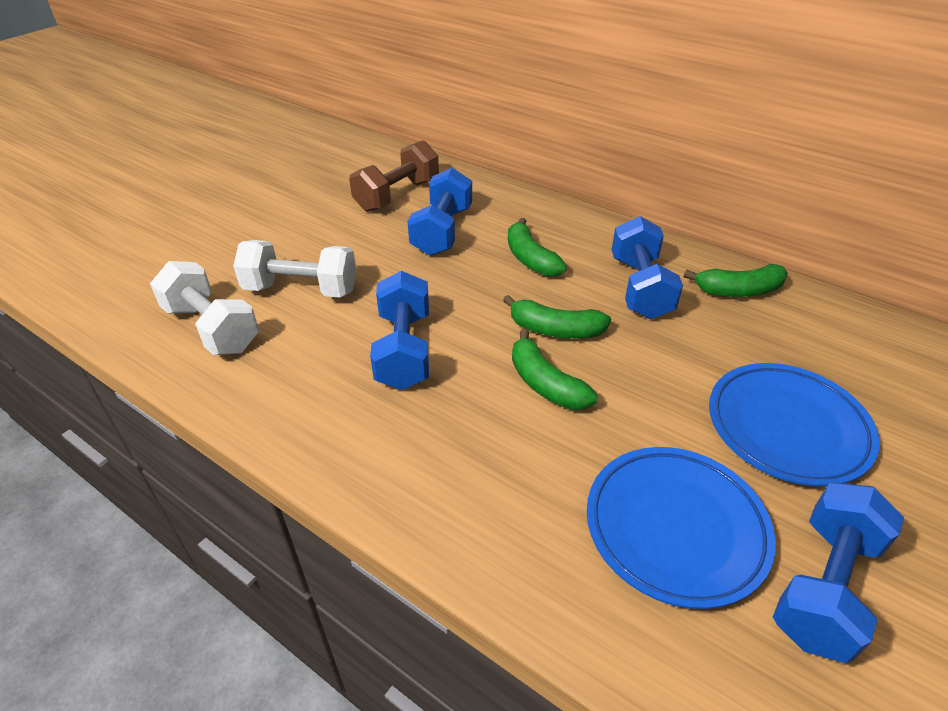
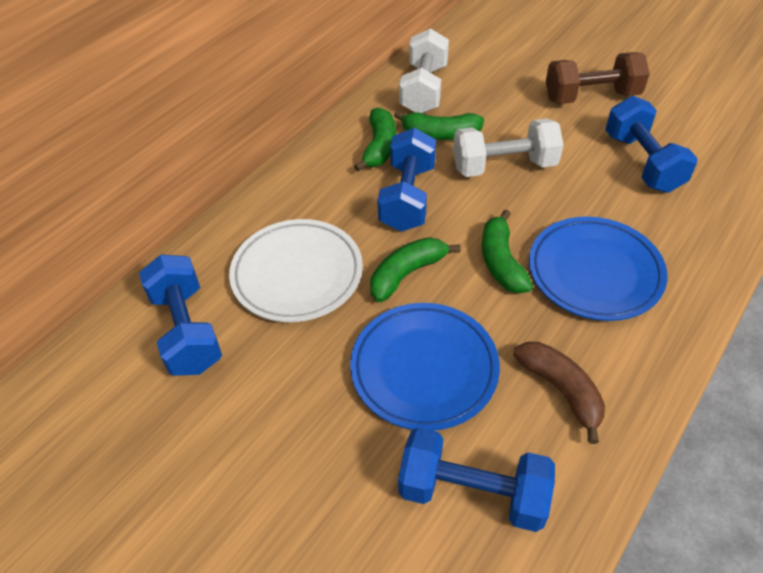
brown banana: 0 -> 1
white plate: 0 -> 1

